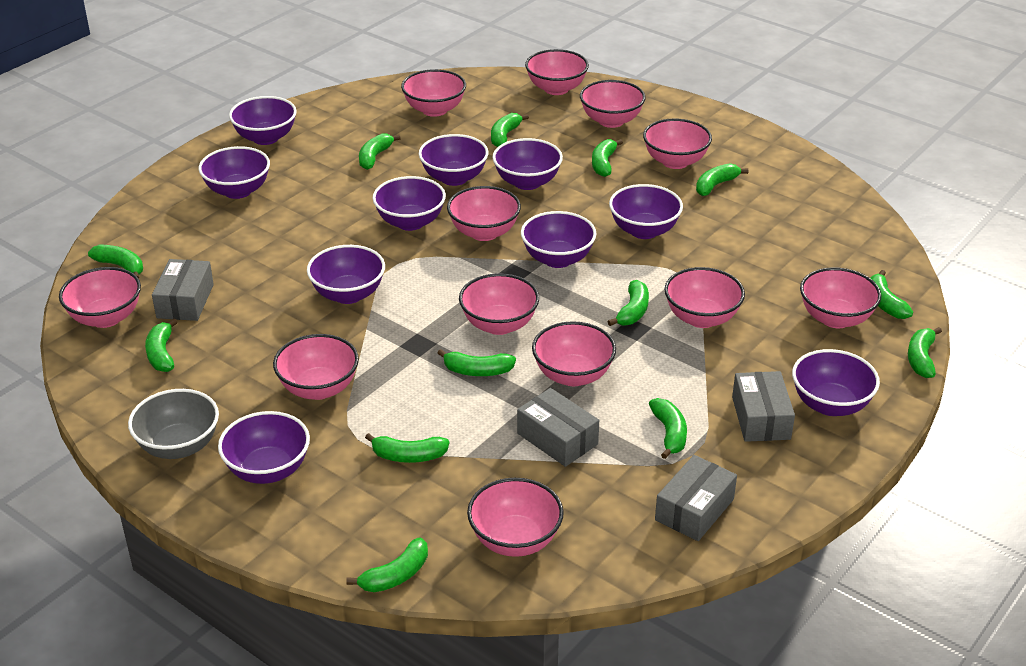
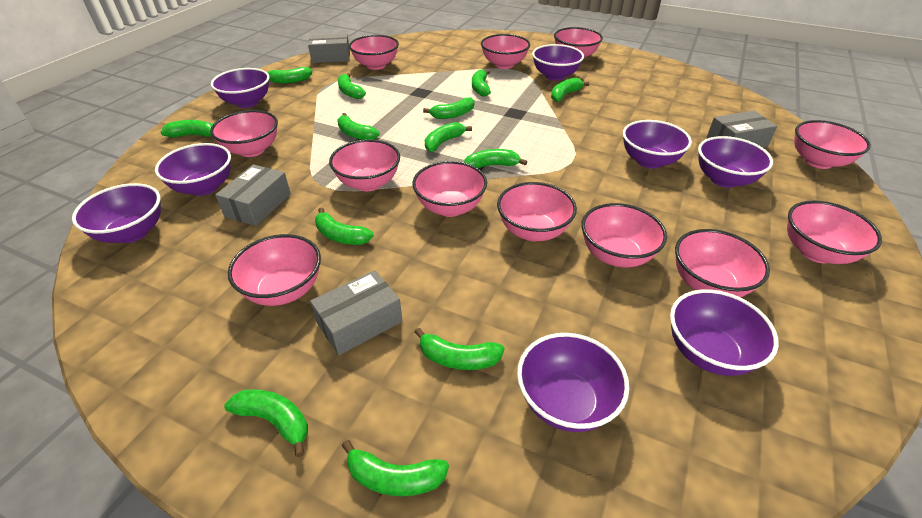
grey bowl: 1 -> 0
purple bowl: 10 -> 8

